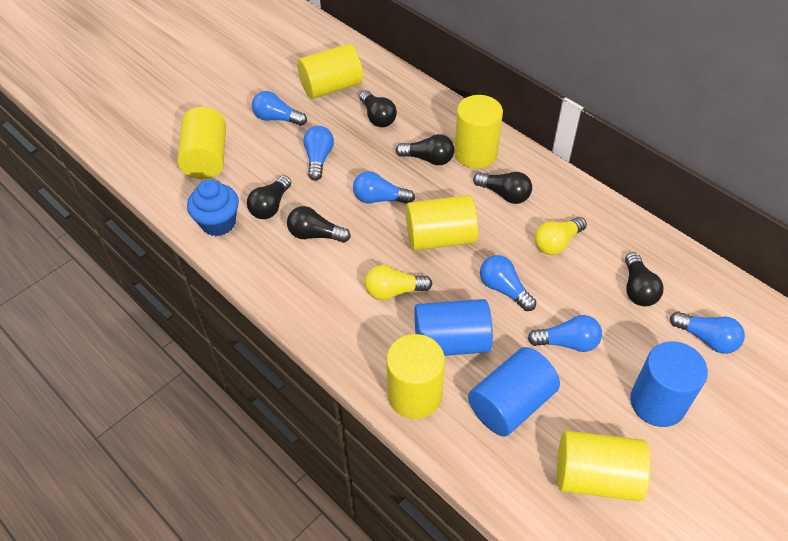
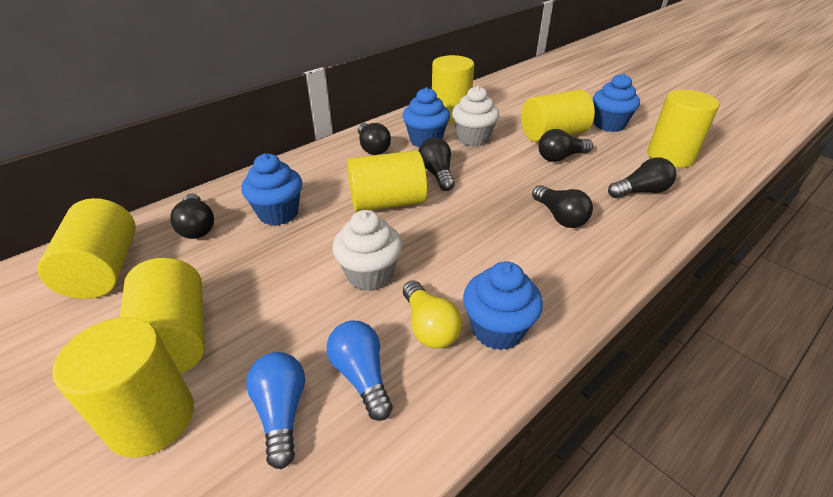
blue cupcake: 1 -> 4
blue cylinder: 3 -> 0
blue light bulb: 6 -> 2
white cupcake: 0 -> 2
yellow cylinder: 6 -> 7
yellow light bulb: 2 -> 1

